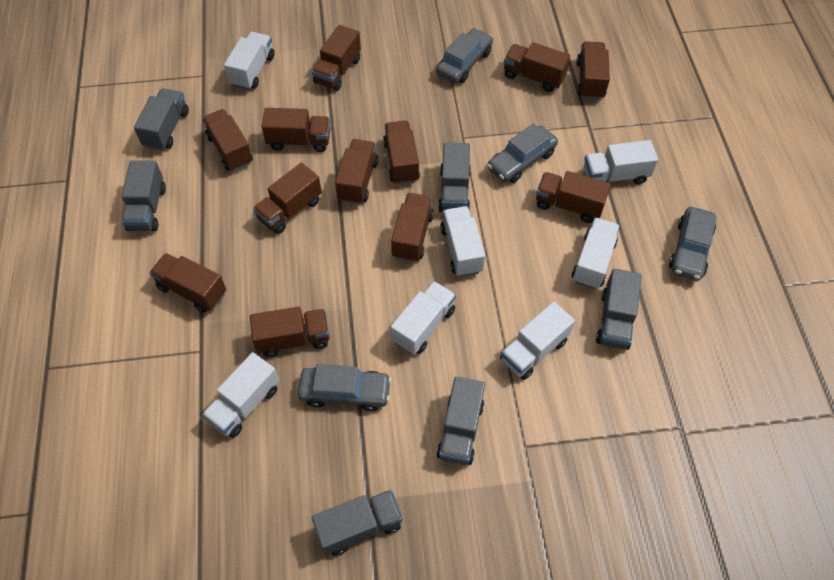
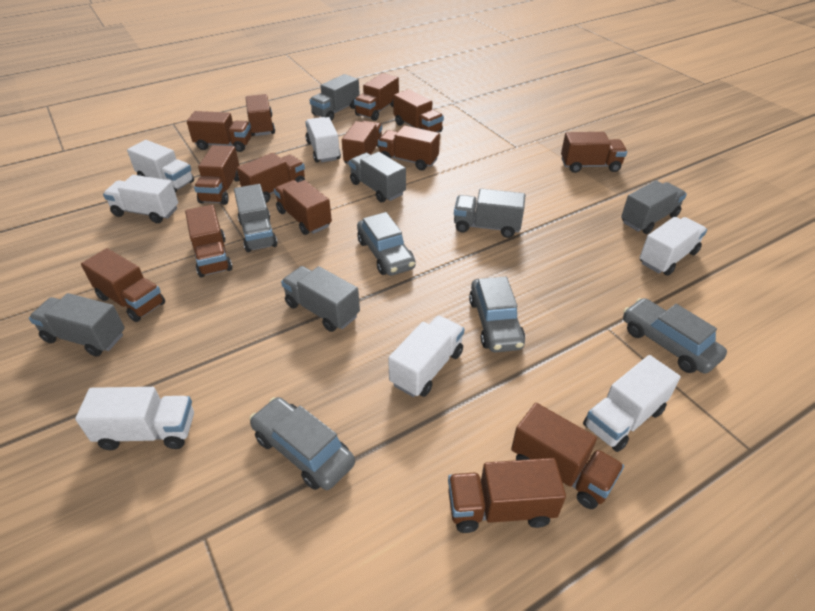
brown truck: 12 -> 14
grey truck: 6 -> 7

